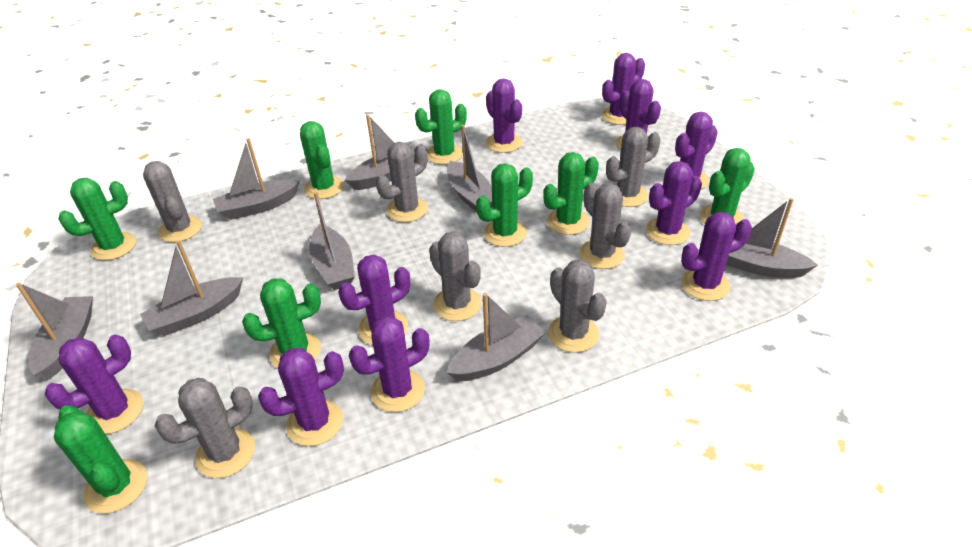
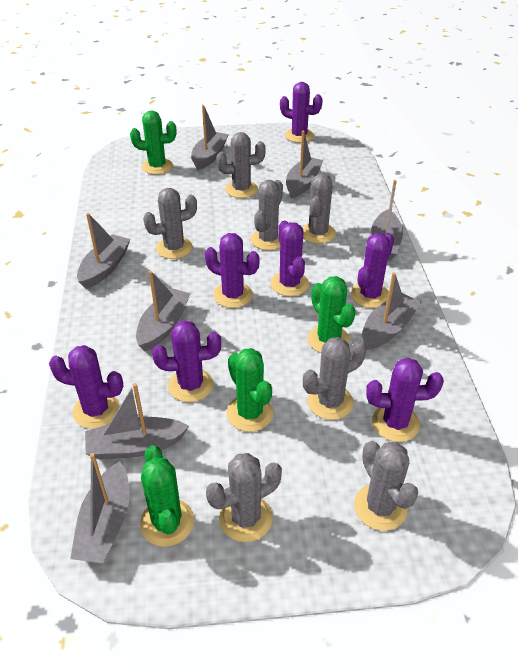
green cactus: 8 -> 4
purple cactus: 10 -> 7

